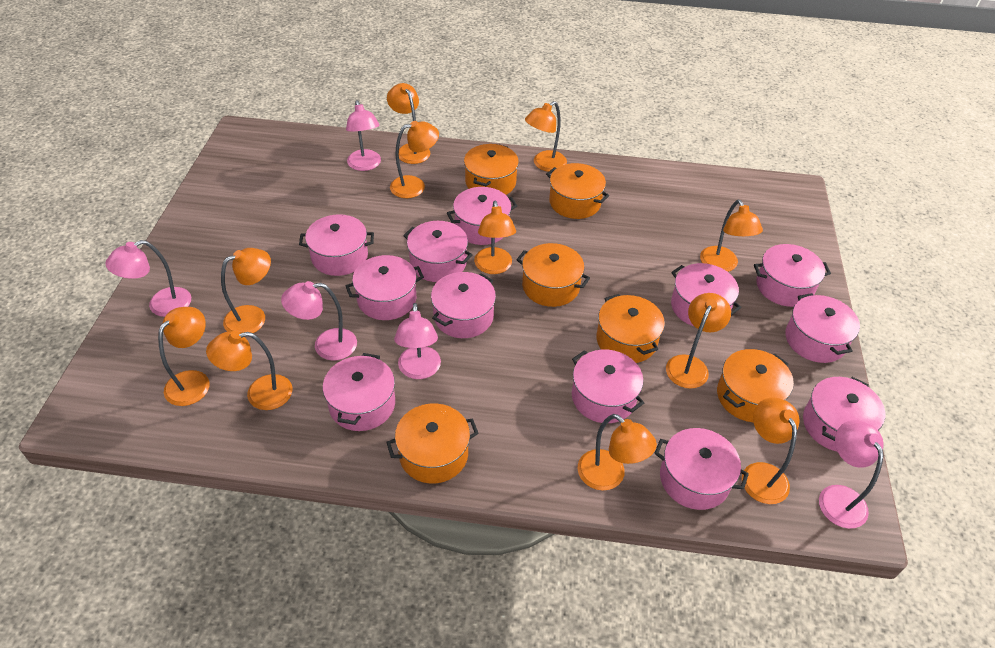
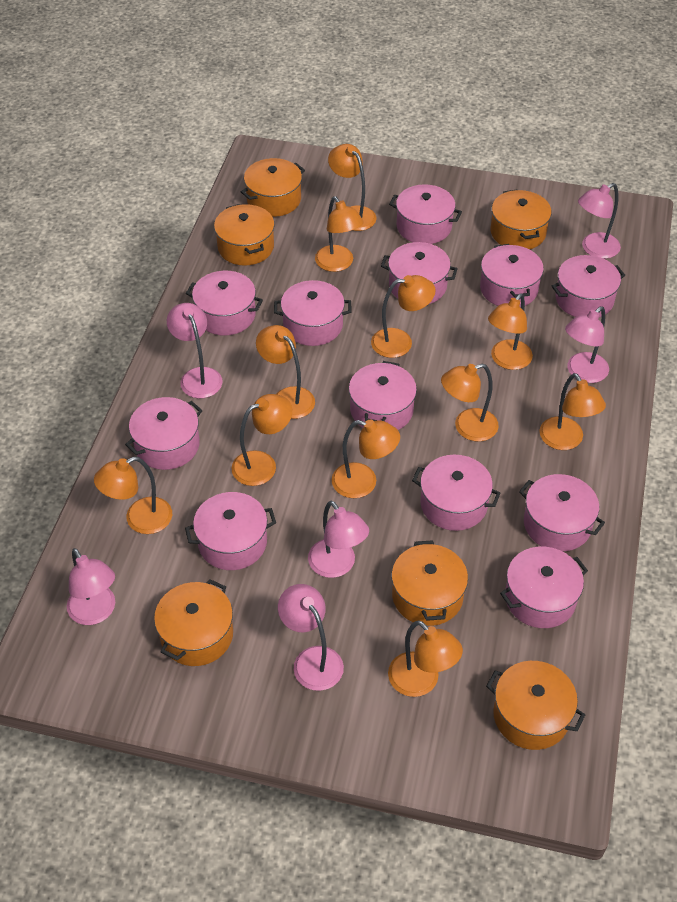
pink lamp: 5 -> 6

